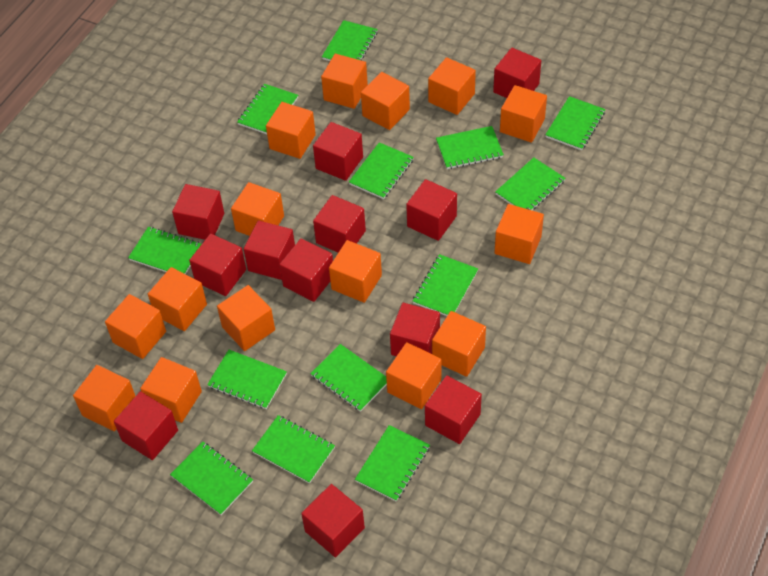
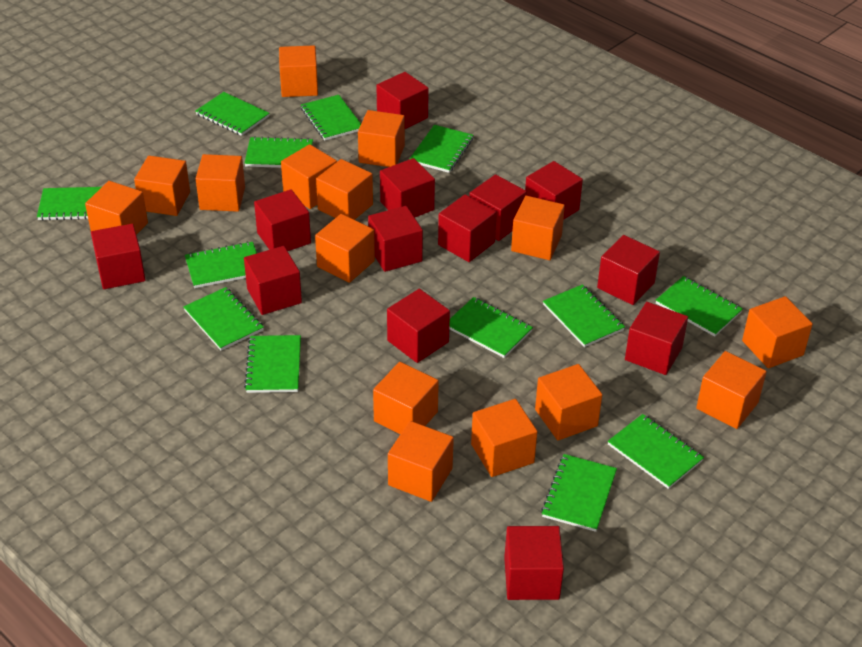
red cube: 12 -> 13

